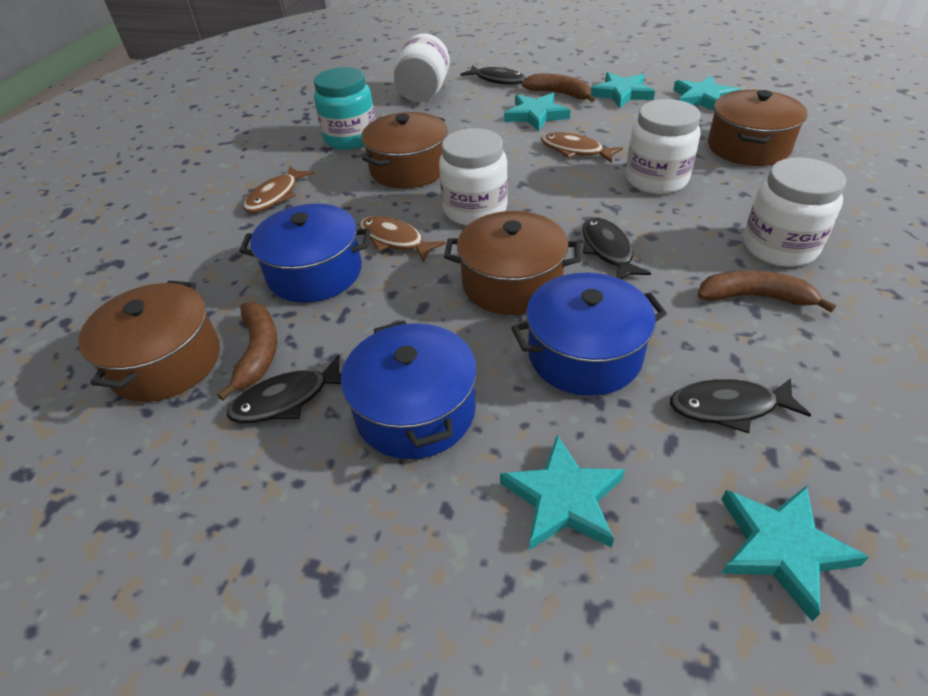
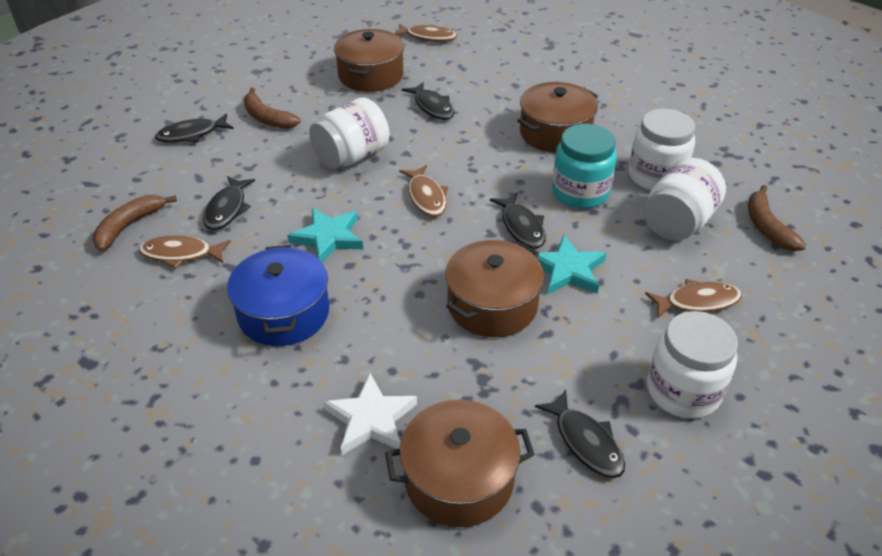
black fish: 4 -> 5
blue pot: 3 -> 1
brown fish: 3 -> 4
turquoise star: 5 -> 2
white star: 0 -> 1

